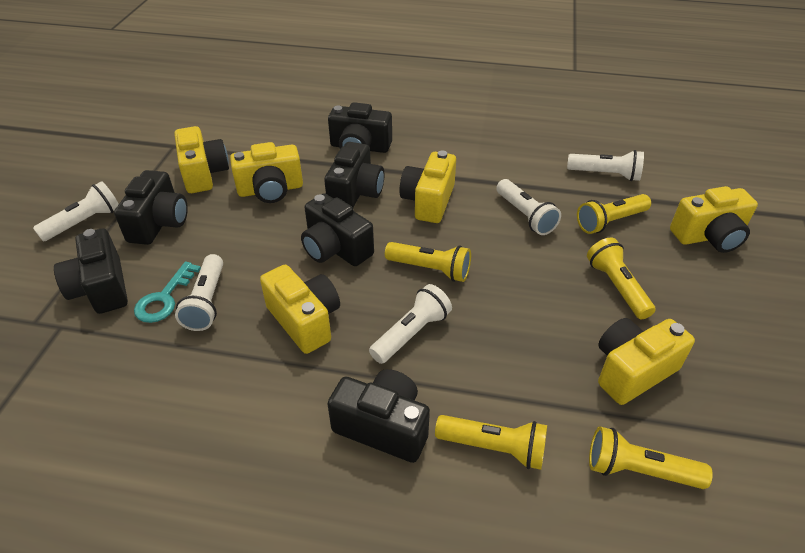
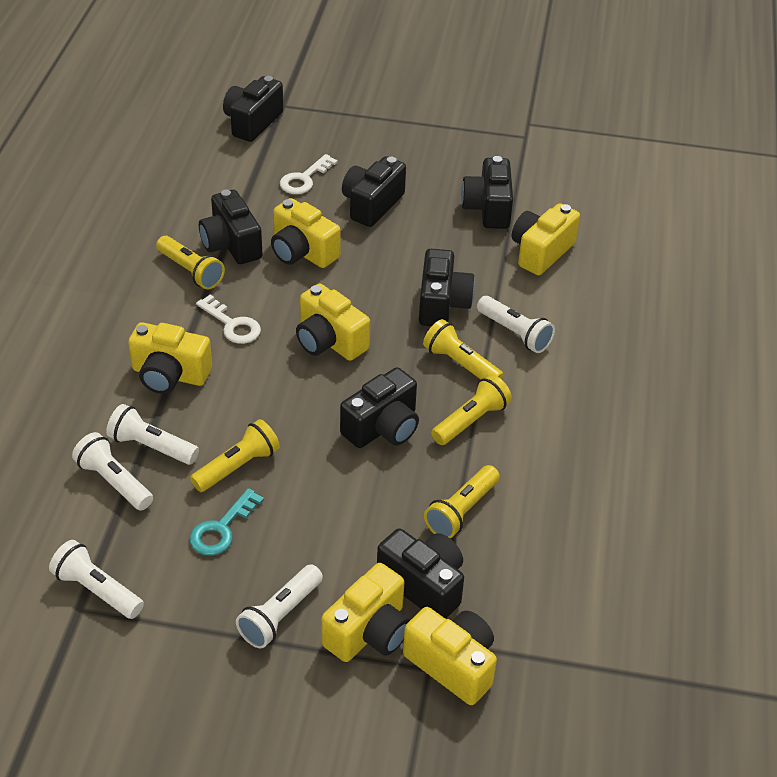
black camera: 6 -> 7
white key: 0 -> 2

